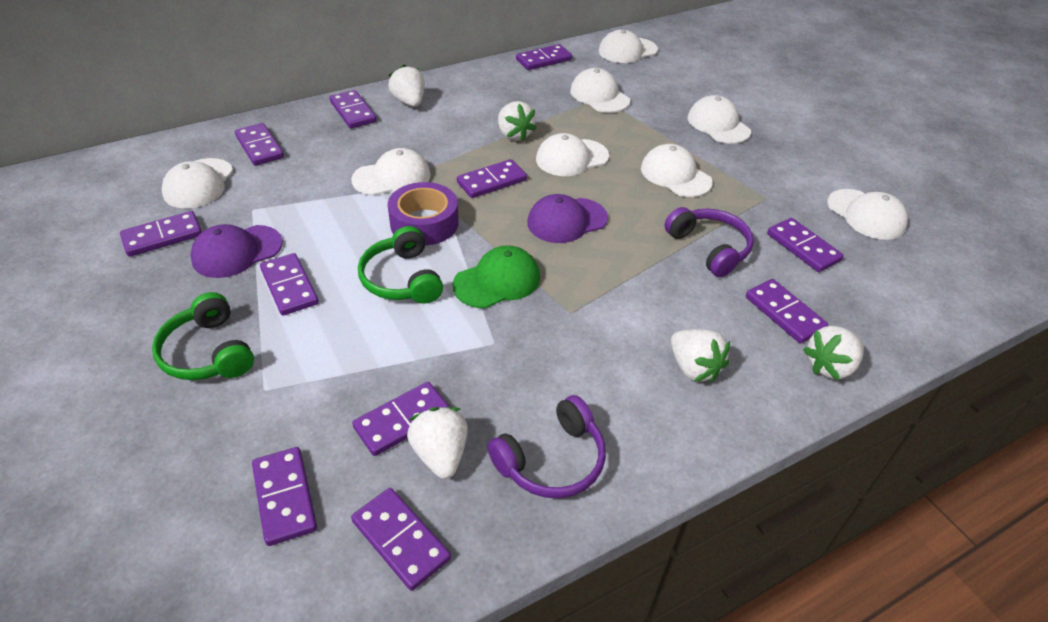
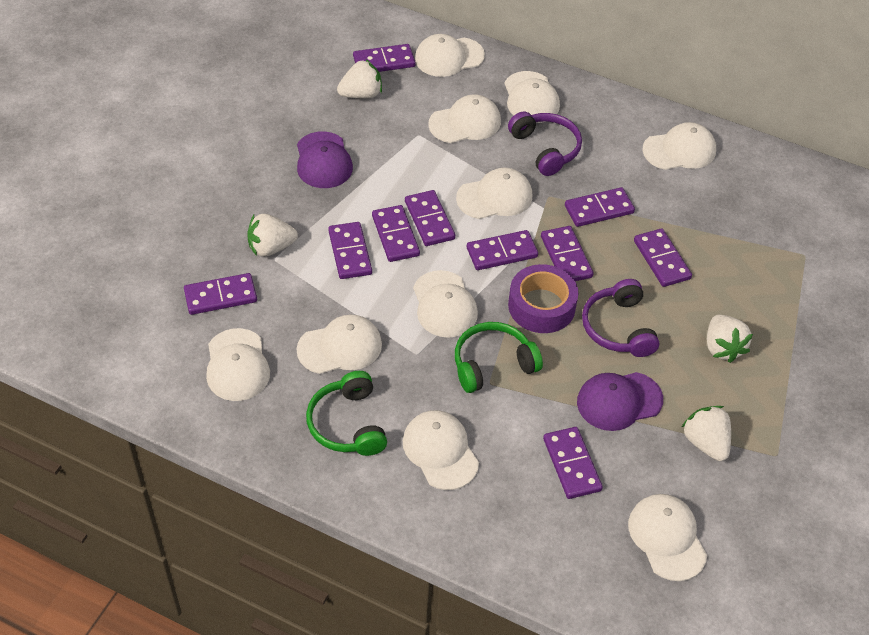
green cap: 1 -> 0
purple domino: 11 -> 10
white cap: 8 -> 10
white strawberry: 5 -> 4

